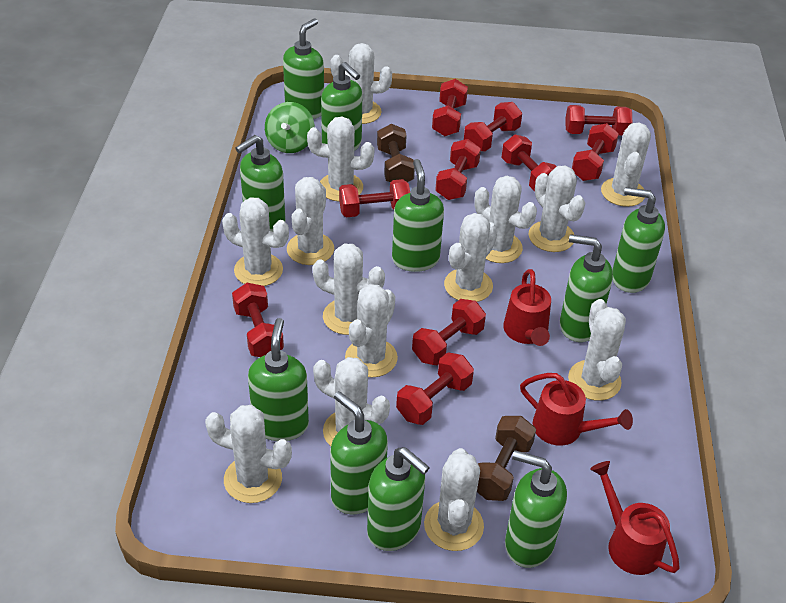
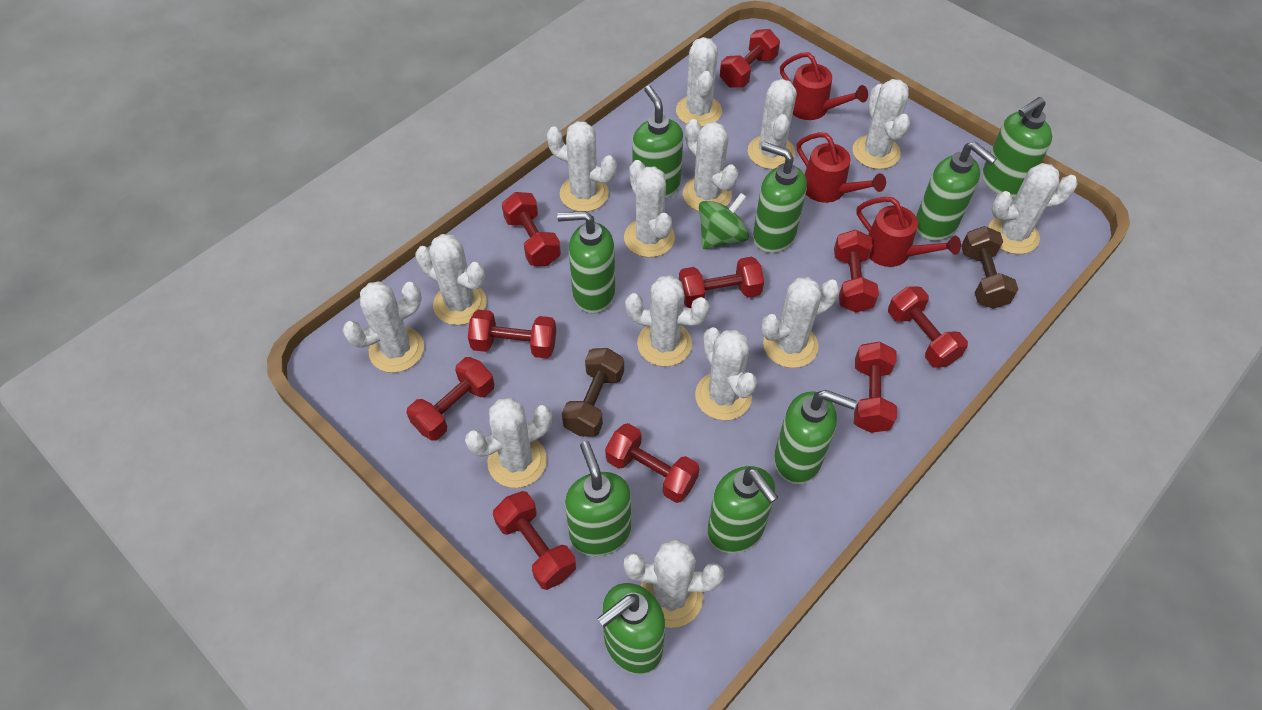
green soap dispenser: 10 -> 9

